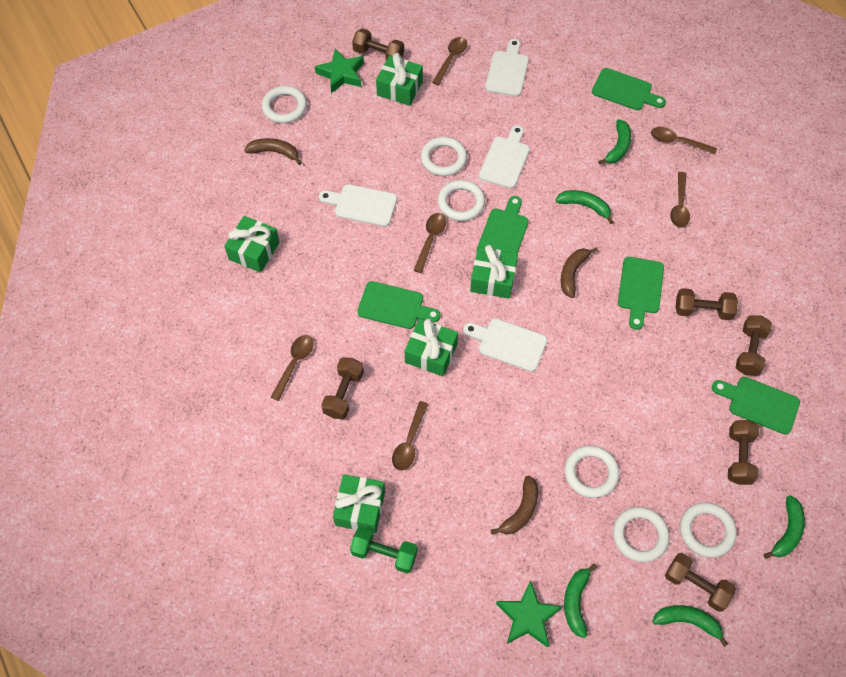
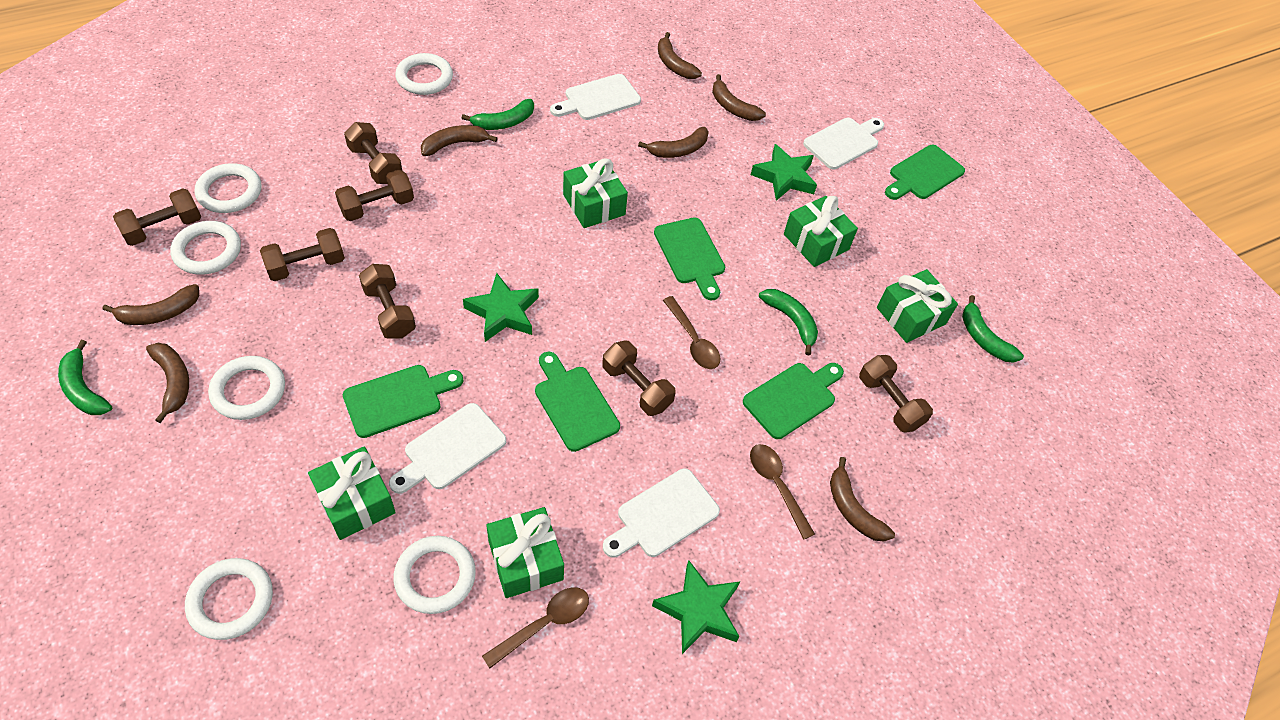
brown banana: 3 -> 7
brown dumbbell: 6 -> 7
brown spoon: 6 -> 3
green banana: 5 -> 4
green dumbbell: 1 -> 0
green star: 2 -> 3

